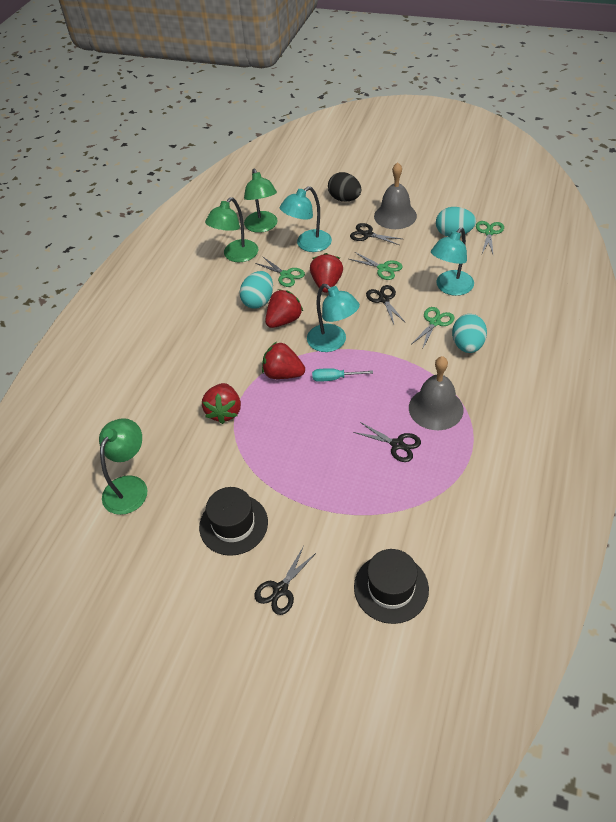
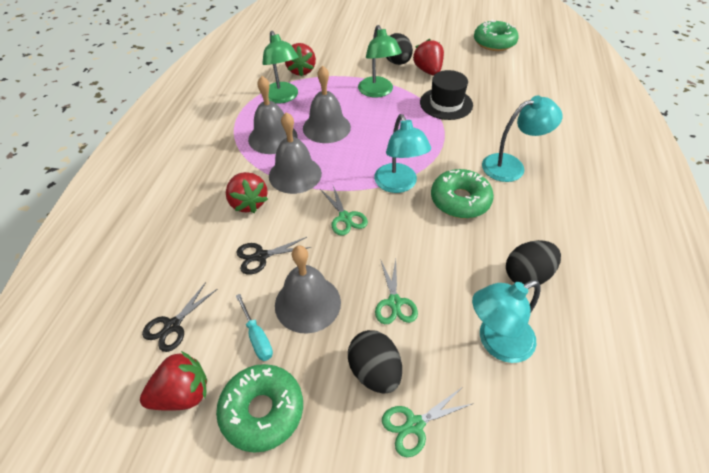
black egg: 1 -> 3
black hat: 2 -> 1
black scissors: 4 -> 2
green donut: 0 -> 3
green lamp: 3 -> 2
green scissors: 4 -> 3
grey bell: 2 -> 4
turquoise egg: 3 -> 0

